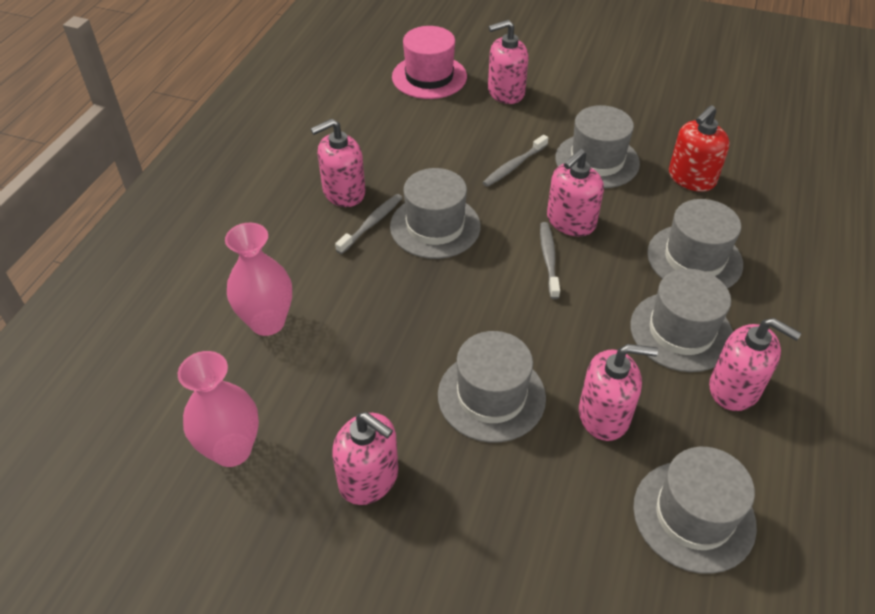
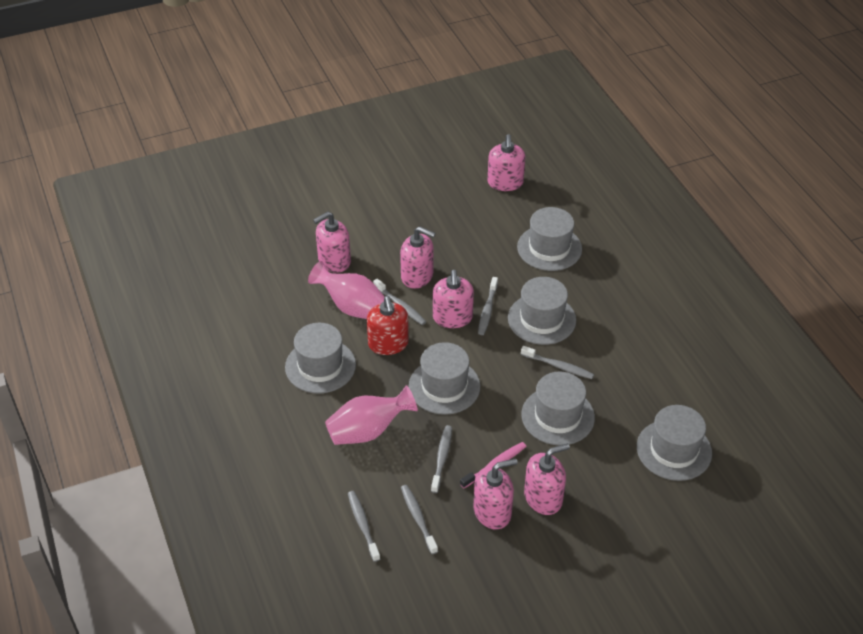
grey toothbrush: 3 -> 6
pink hat: 1 -> 0
pink toothbrush: 0 -> 1

